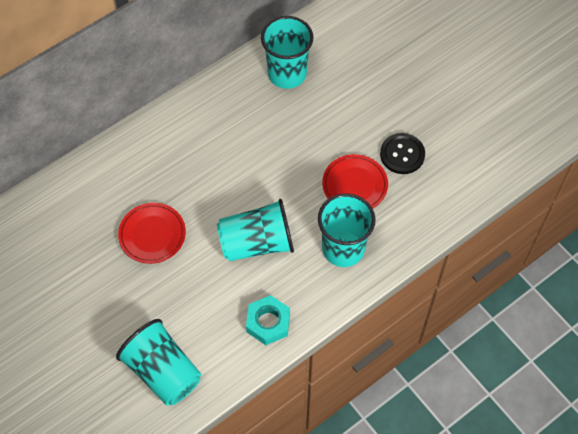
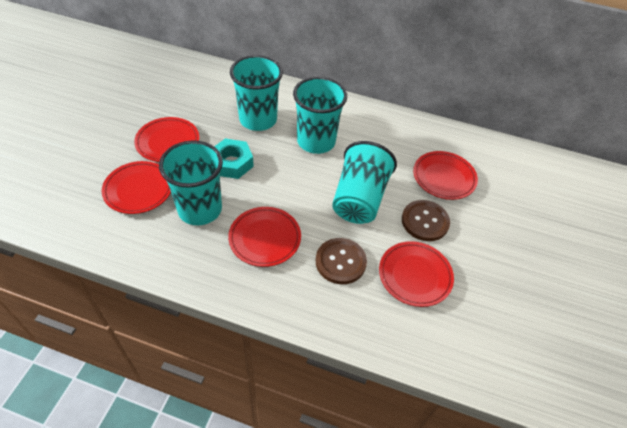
black button: 1 -> 0
brown button: 0 -> 2
red plate: 2 -> 5

